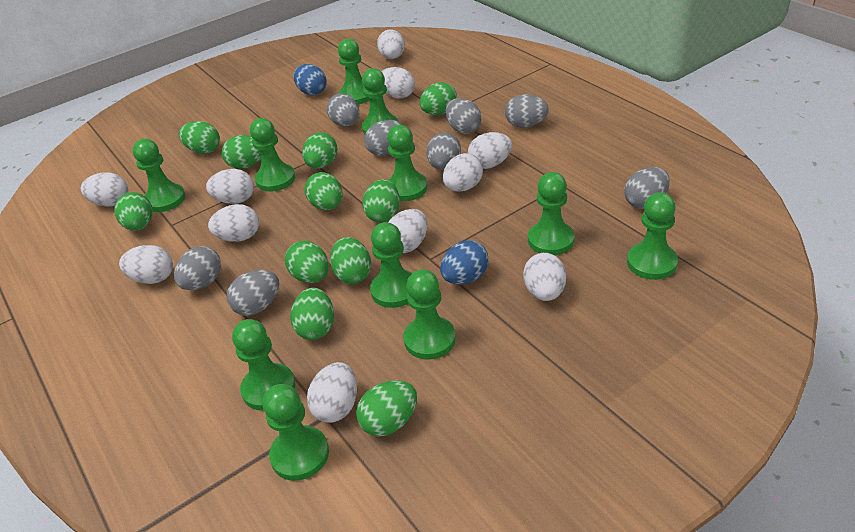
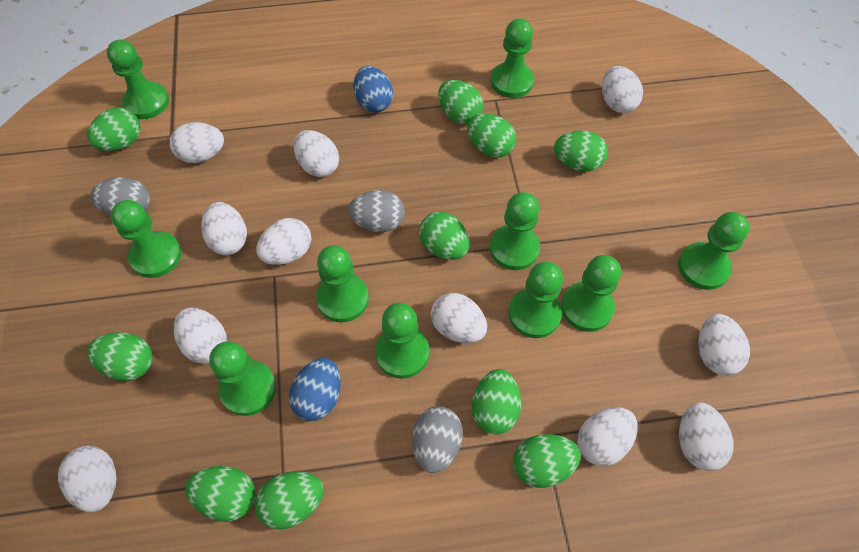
green egg: 11 -> 10
green pawn: 11 -> 10
grey egg: 8 -> 3

